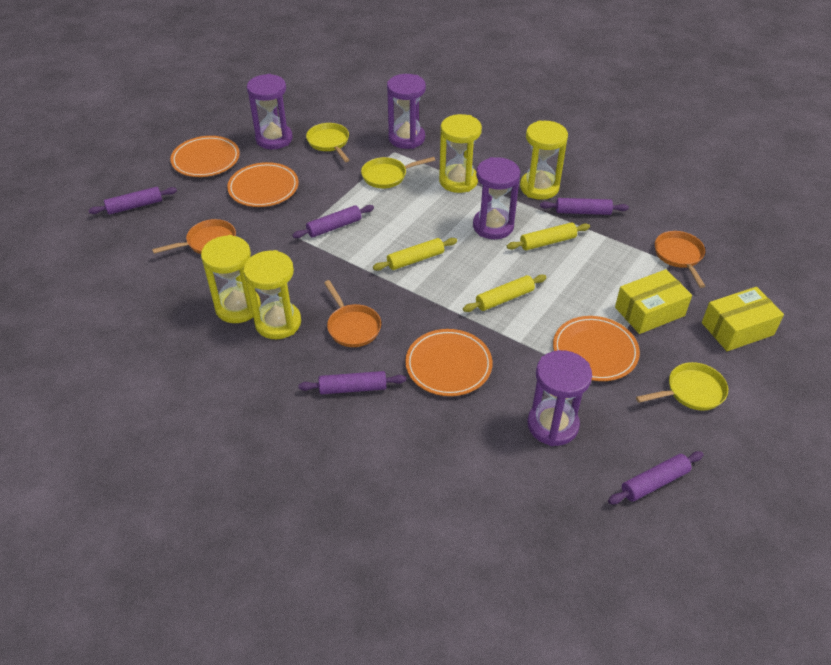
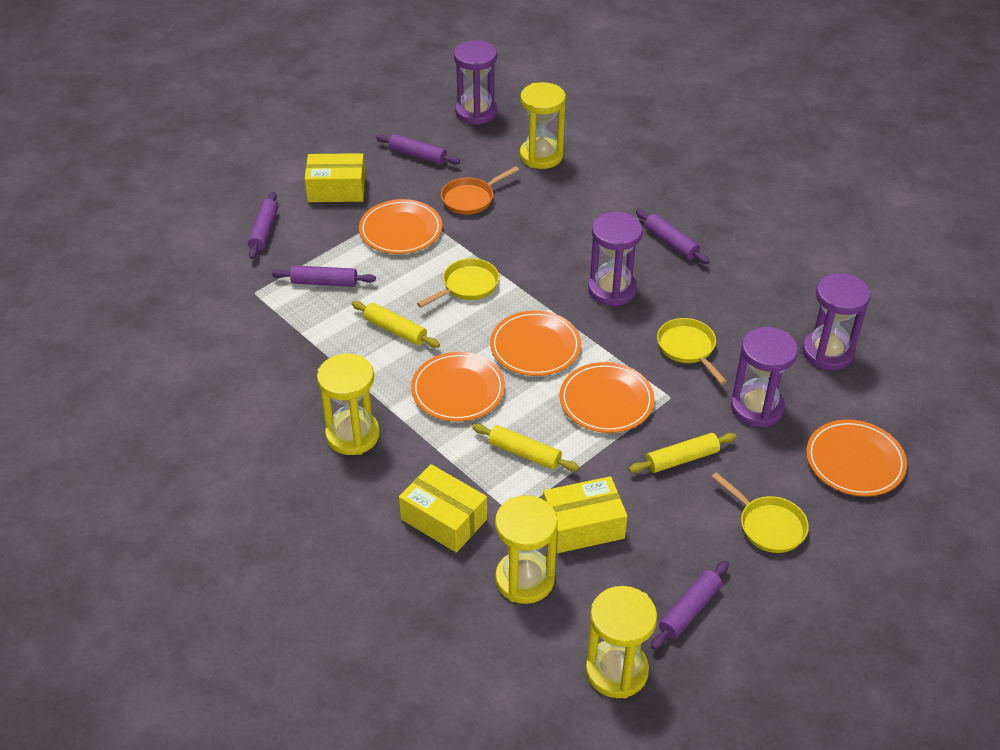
orange pan: 3 -> 1
orange plate: 4 -> 5
yellow box: 2 -> 3

